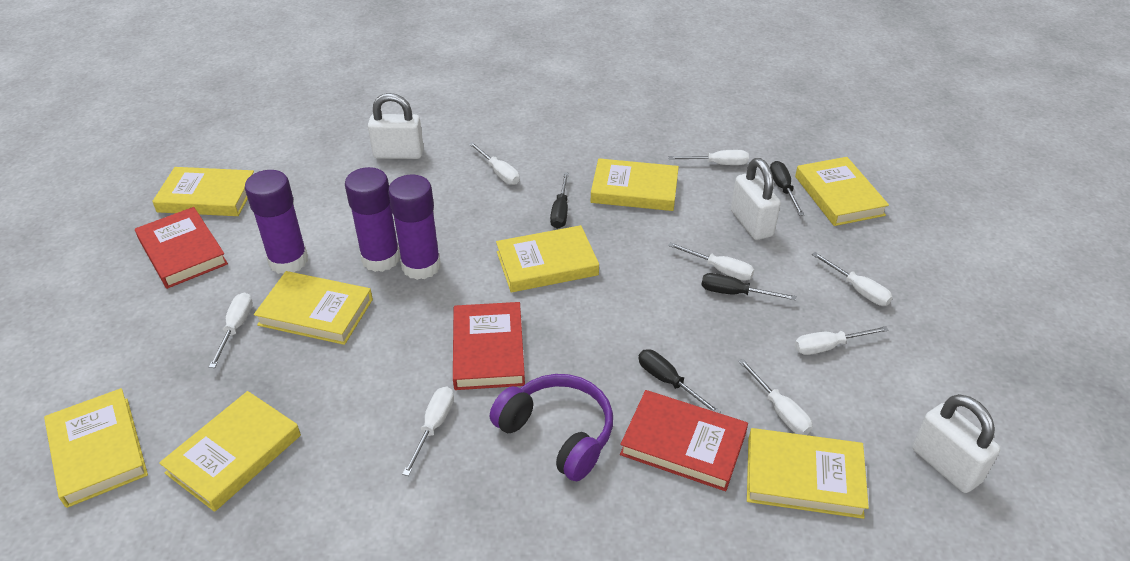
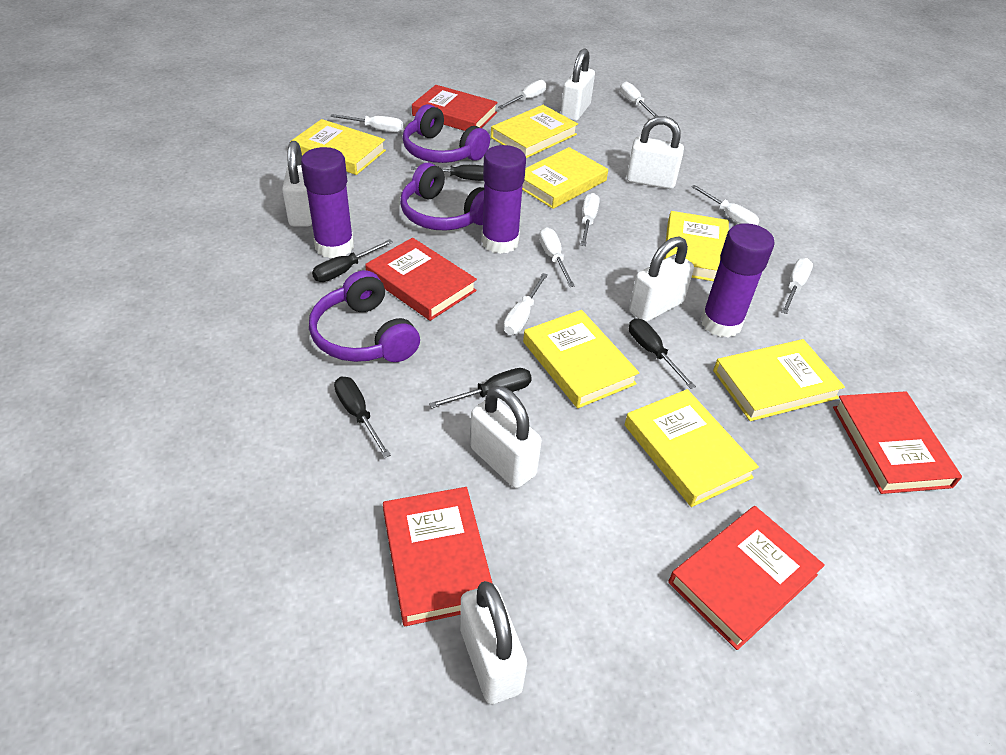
black screwdriver: 4 -> 5
purple headphones: 1 -> 3
red book: 3 -> 5
white padlock: 3 -> 6
yellow book: 8 -> 7

